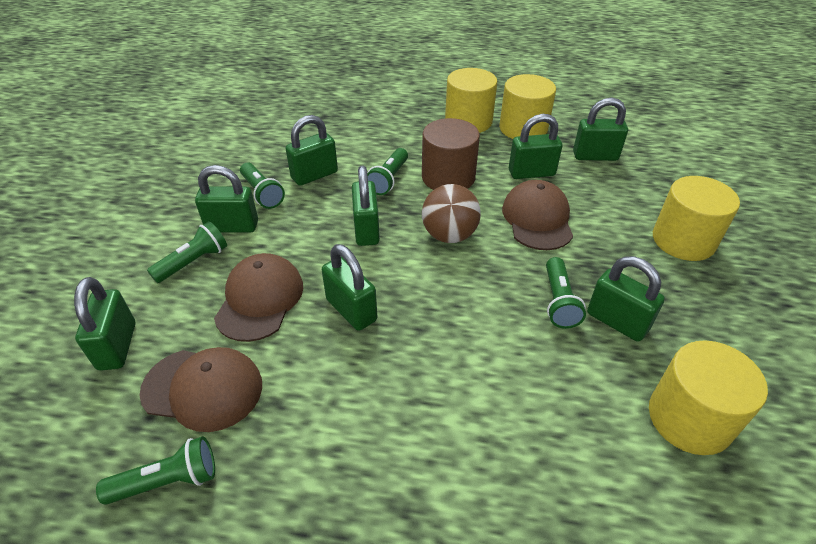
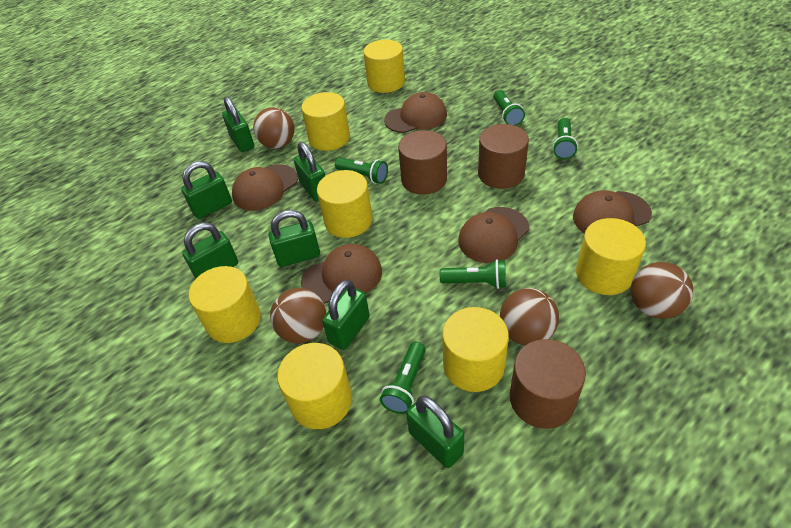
brown ball: 1 -> 4
brown cap: 3 -> 5
brown cylinder: 1 -> 3
green padlock: 8 -> 7
yellow cylinder: 4 -> 7

